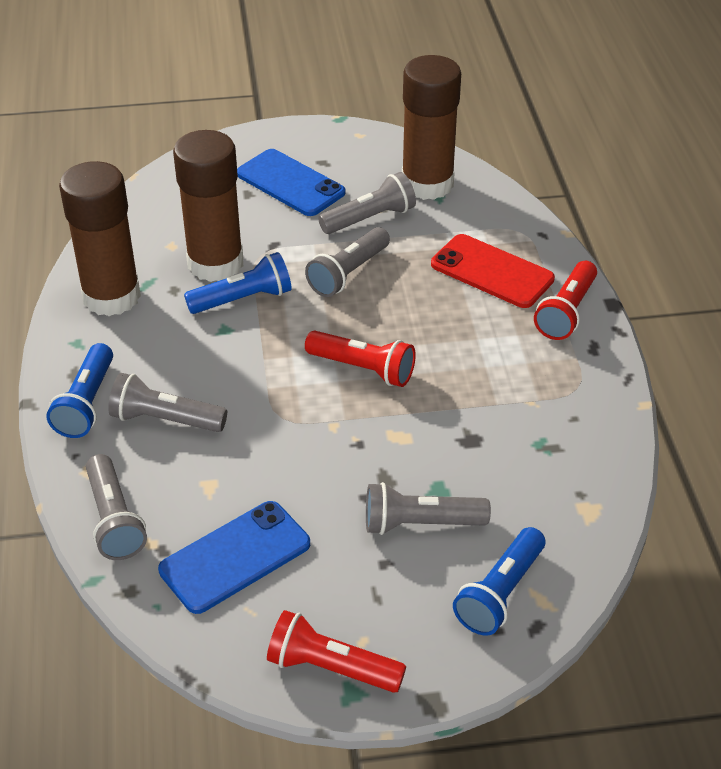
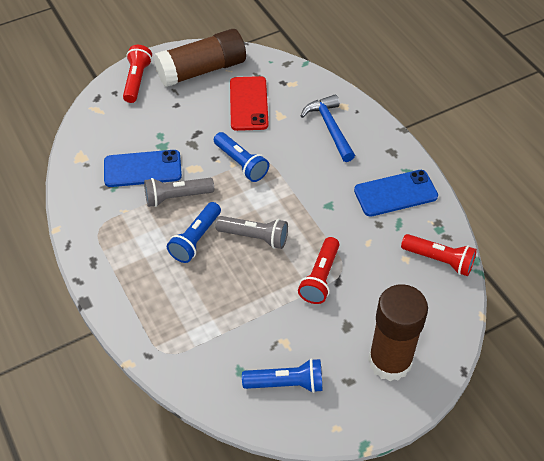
blue hammer: 0 -> 1
brown glue stick: 3 -> 2
grey flashlight: 5 -> 2

